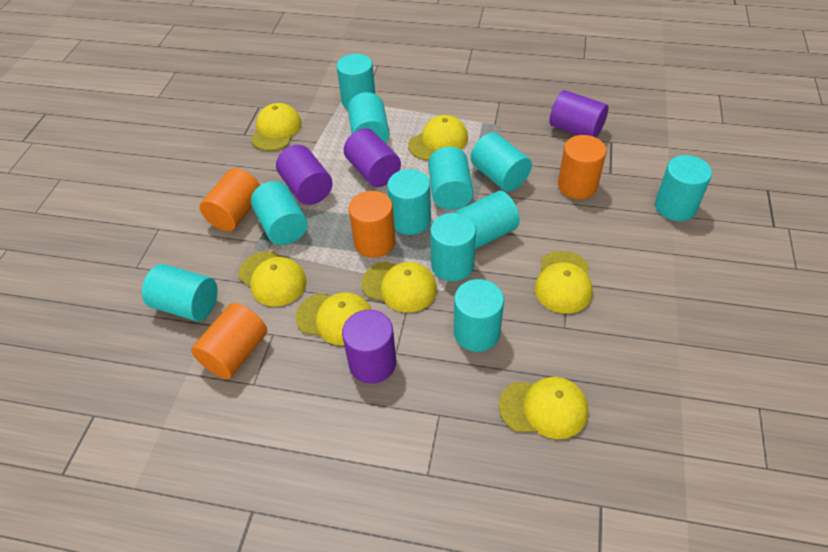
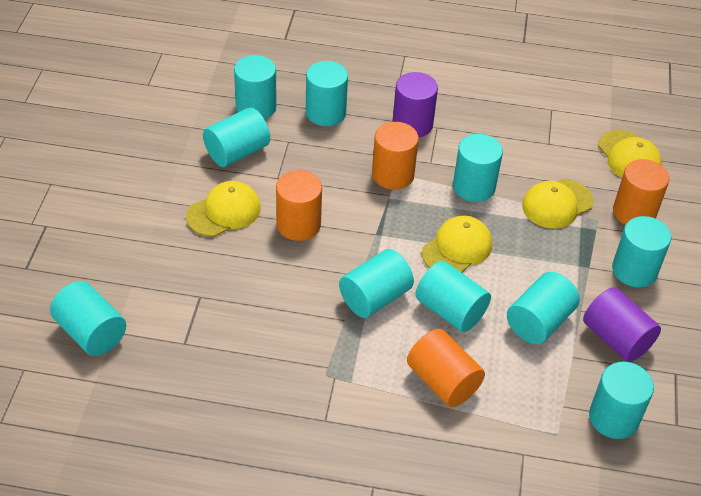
purple cylinder: 4 -> 2
turquoise cylinder: 11 -> 10
yellow cap: 7 -> 4

